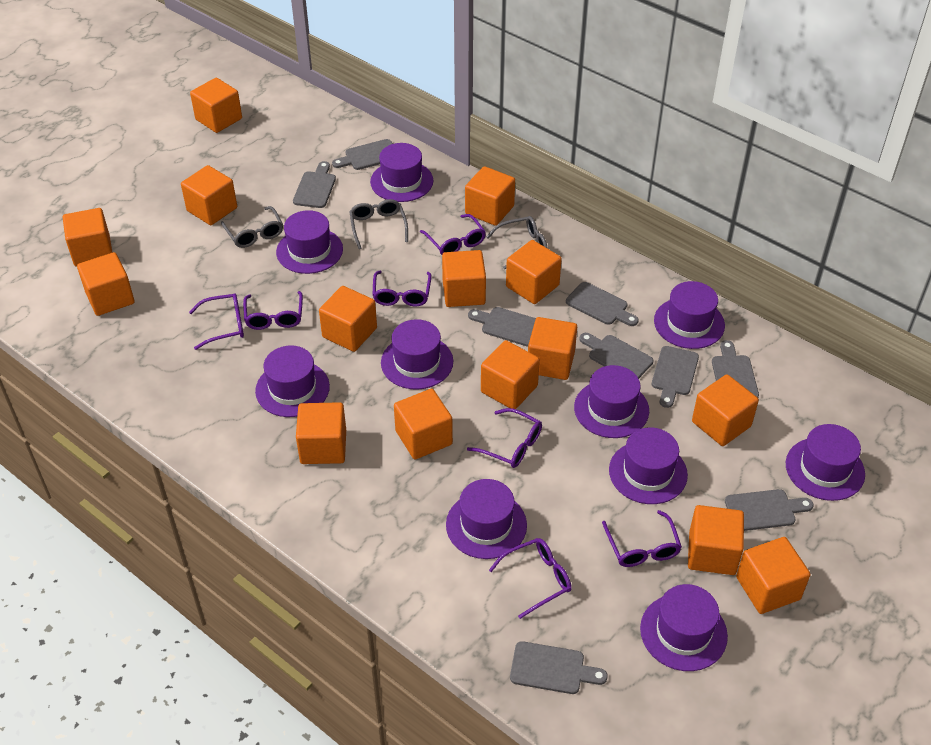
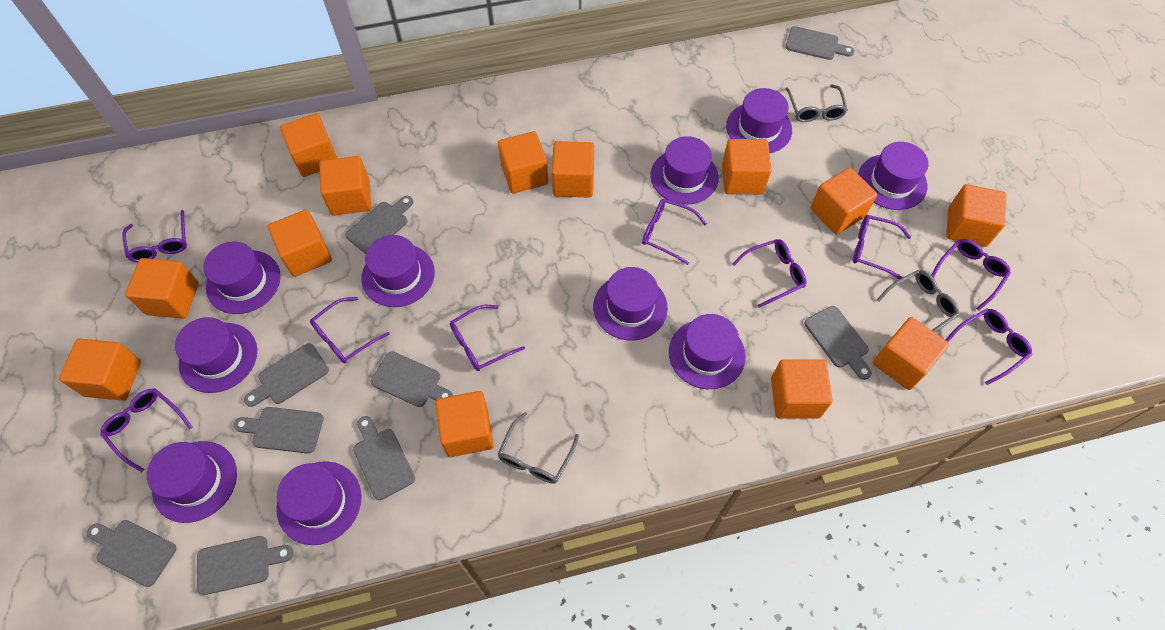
orange cube: 15 -> 13
purple glasses: 7 -> 9

